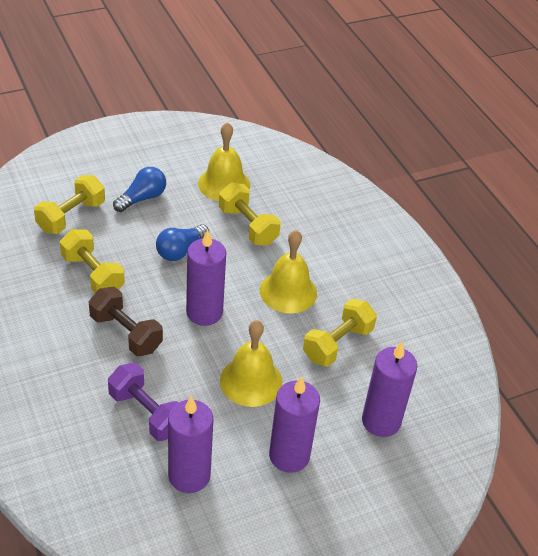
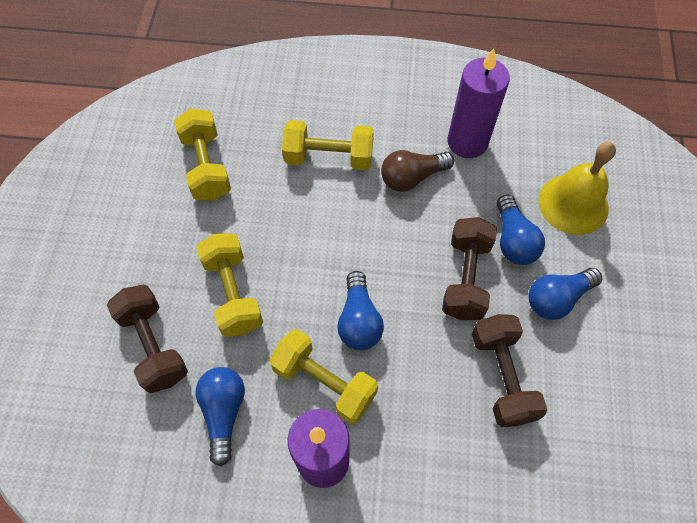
blue light bulb: 2 -> 4
brown dumbbell: 1 -> 3
brown light bulb: 0 -> 1
purple candle: 4 -> 2
purple dumbbell: 1 -> 0
yellow bell: 3 -> 1

